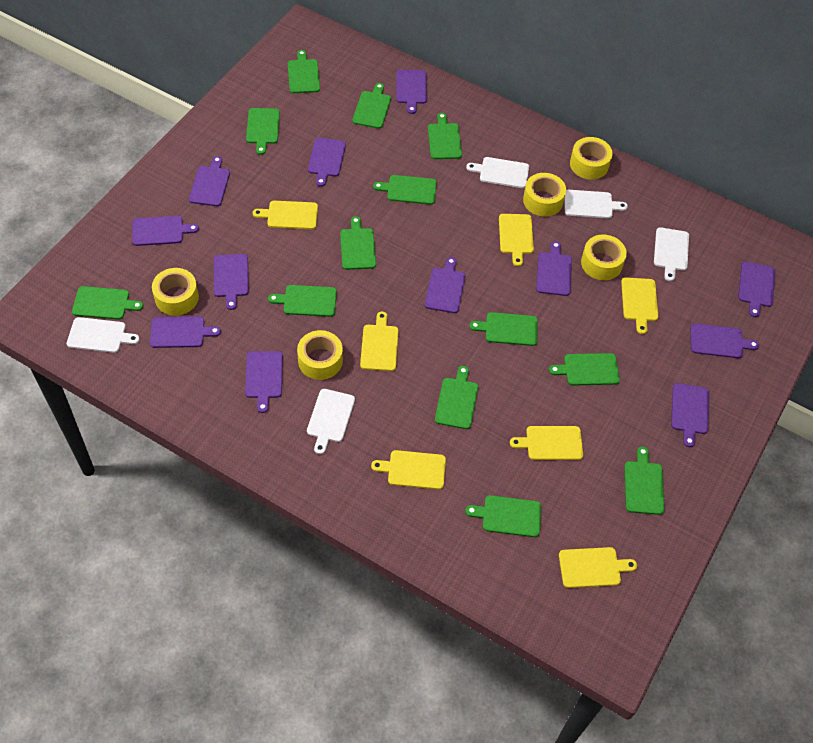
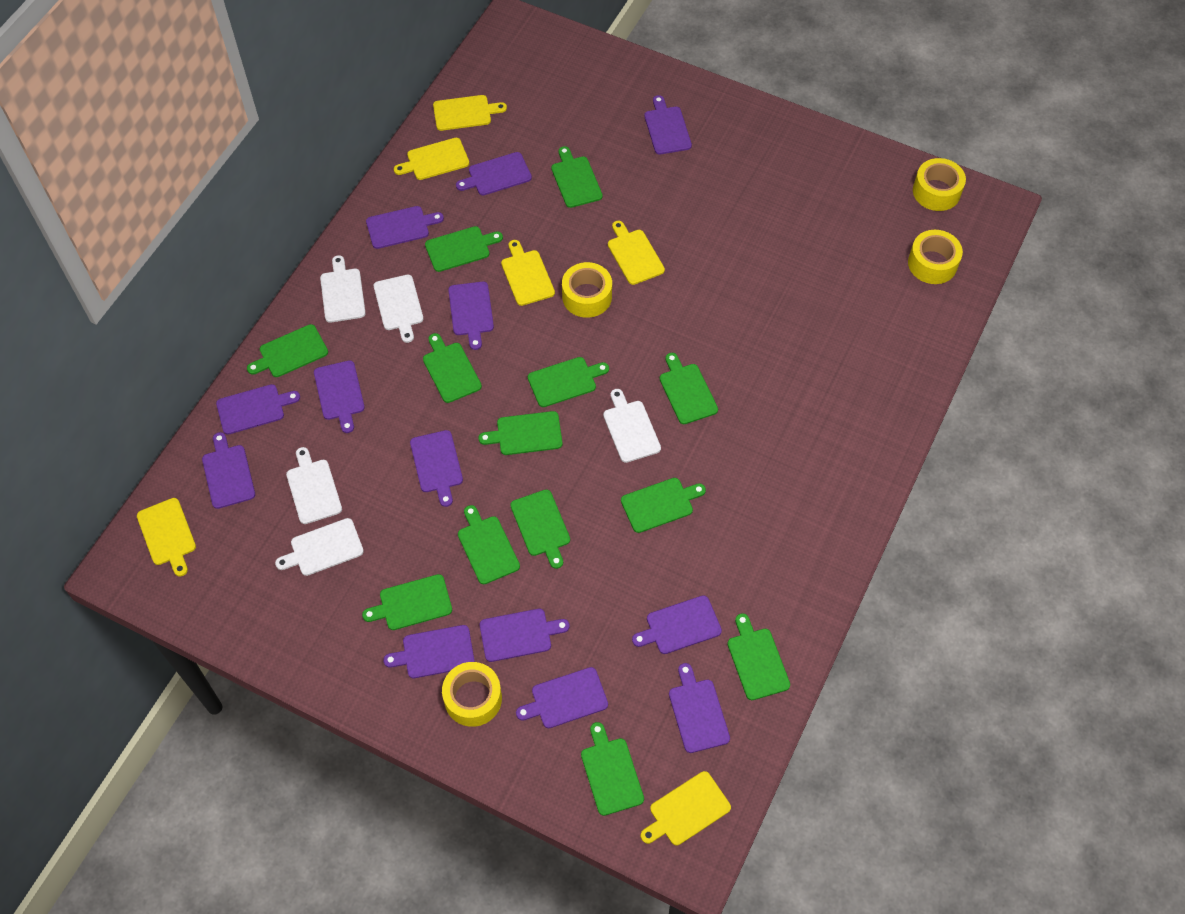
purple cutting board: 12 -> 13
yellow cutting board: 7 -> 6
yellow tape: 5 -> 4

